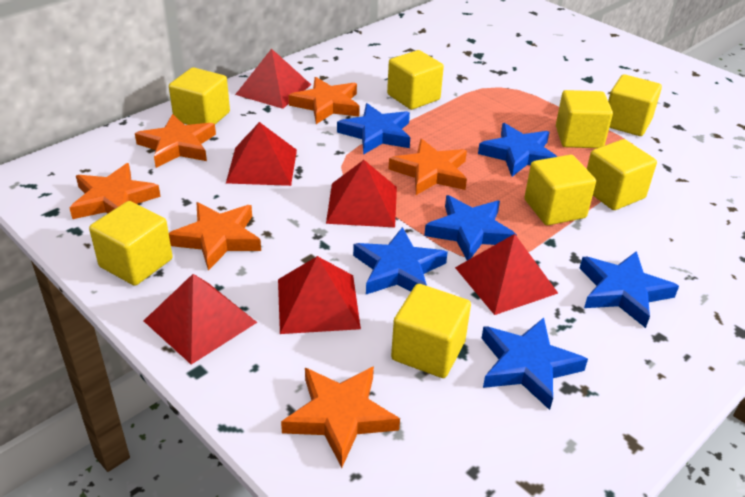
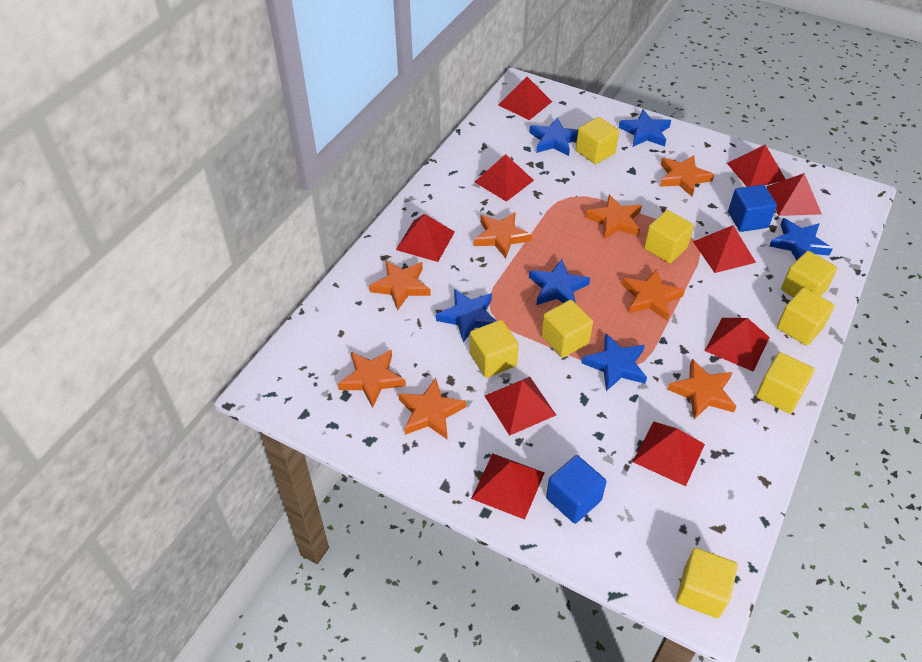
blue cube: 0 -> 2
orange star: 6 -> 8
red pyramid: 6 -> 10

